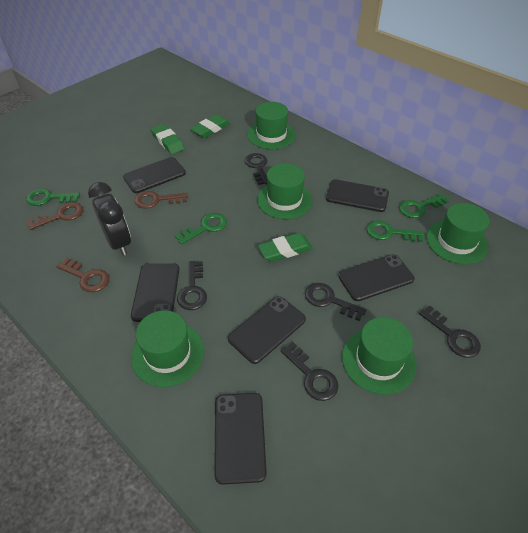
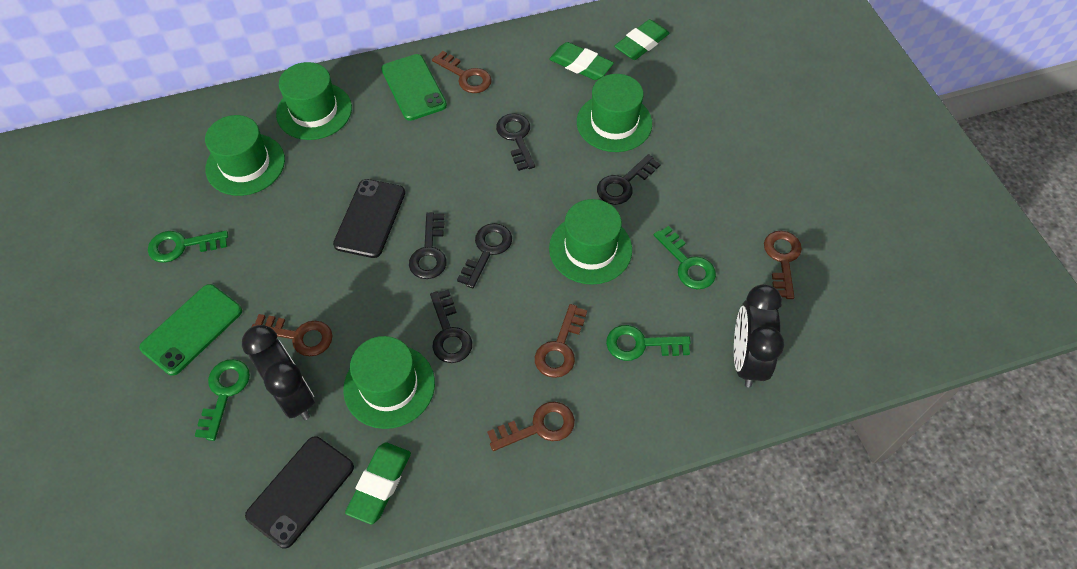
black clock: 1 -> 2
black phone: 6 -> 2
brown key: 3 -> 5
green phone: 0 -> 2

